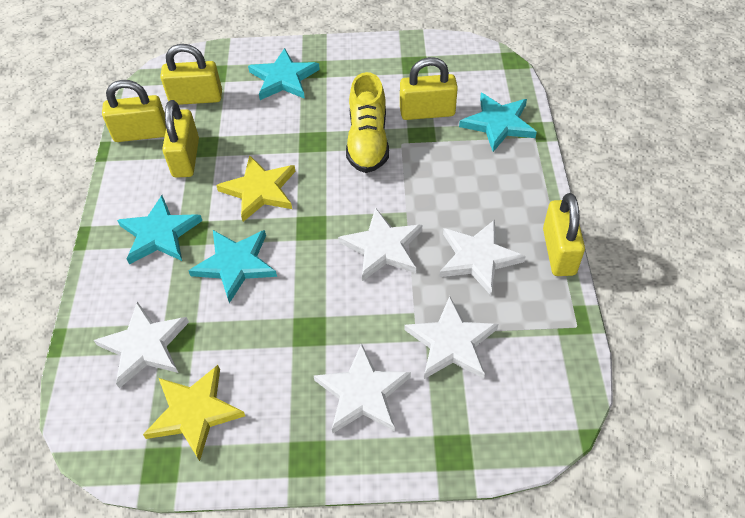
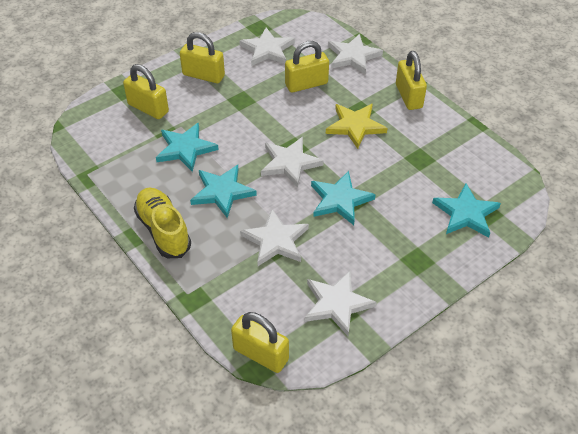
yellow star: 2 -> 1

